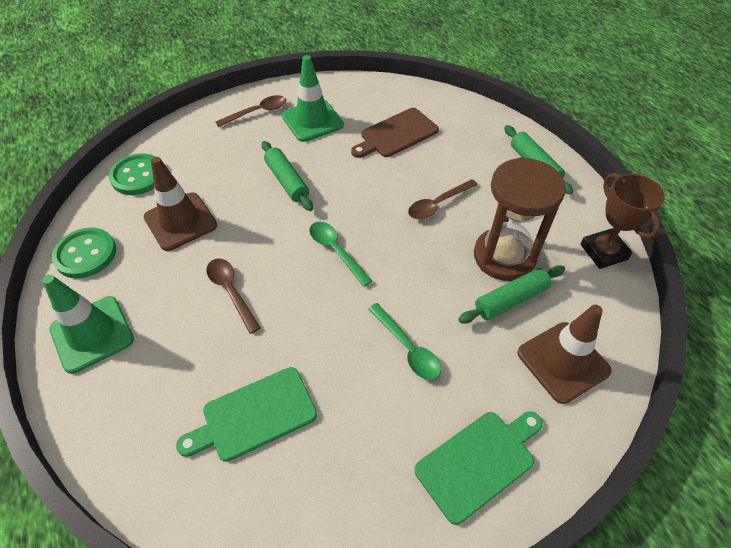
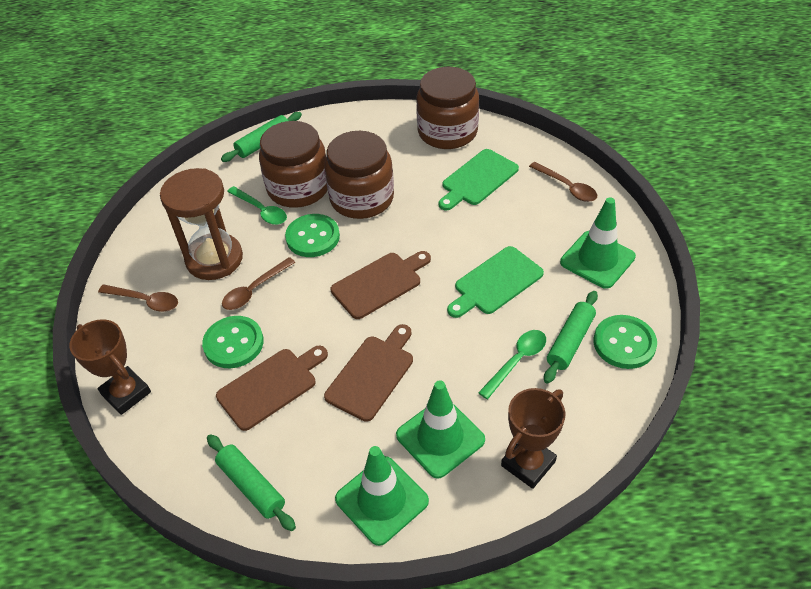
brown cutting board: 1 -> 3
brown jar: 0 -> 3
brown traffic cone: 2 -> 0
brown trophy: 1 -> 2
green button: 2 -> 3
green traffic cone: 2 -> 3

